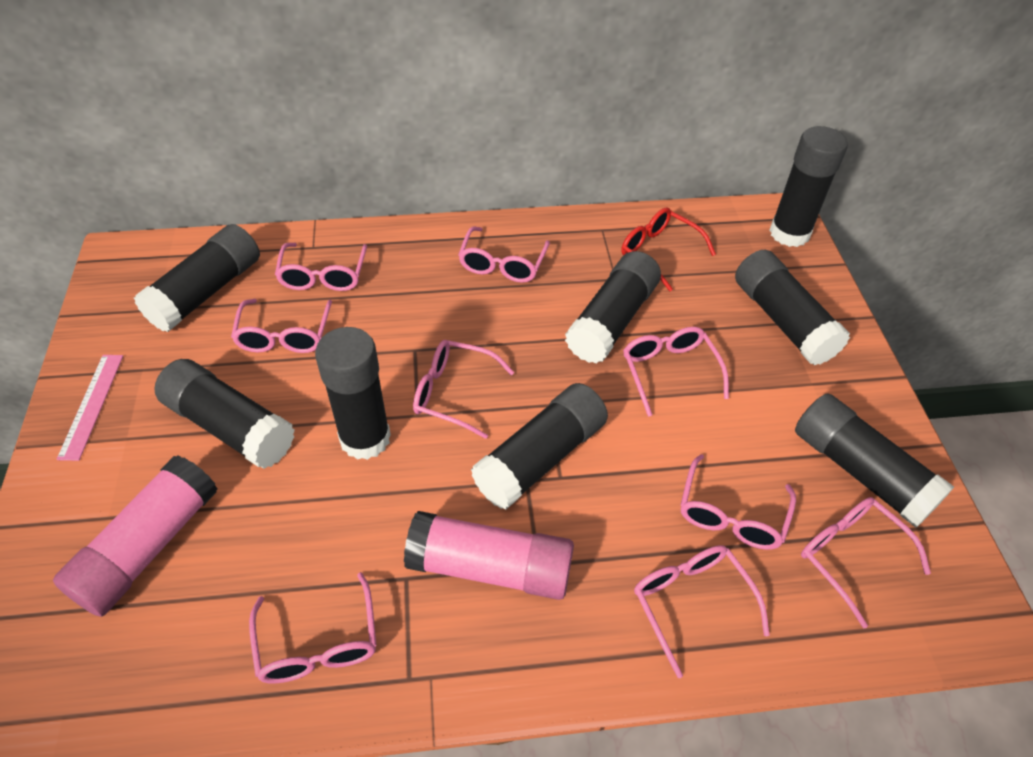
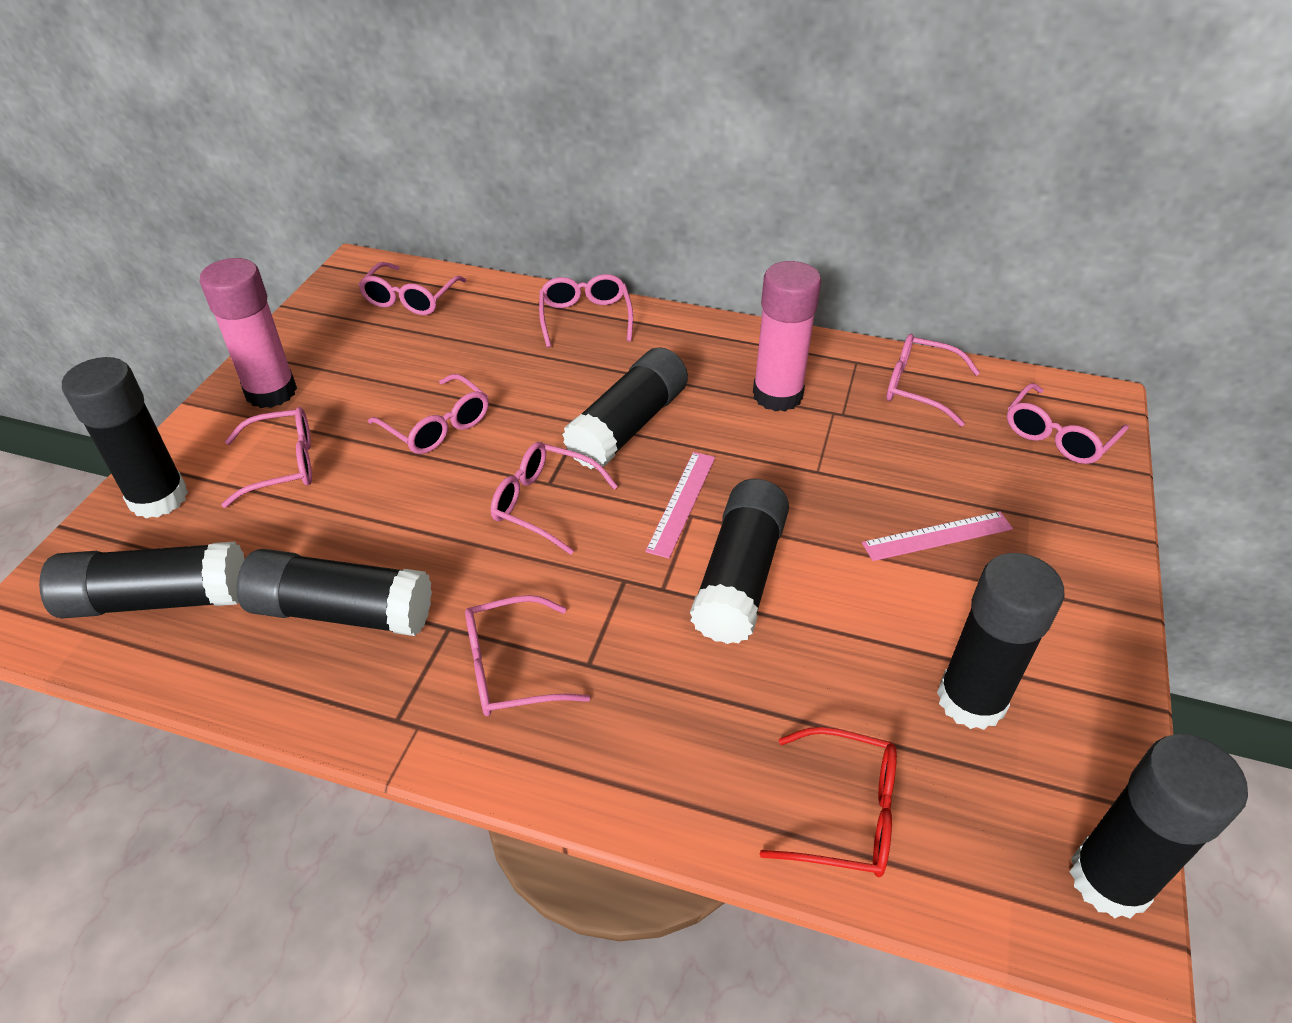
black glue stick: 8 -> 7
pink glasses: 9 -> 8
pink ruler: 1 -> 2

